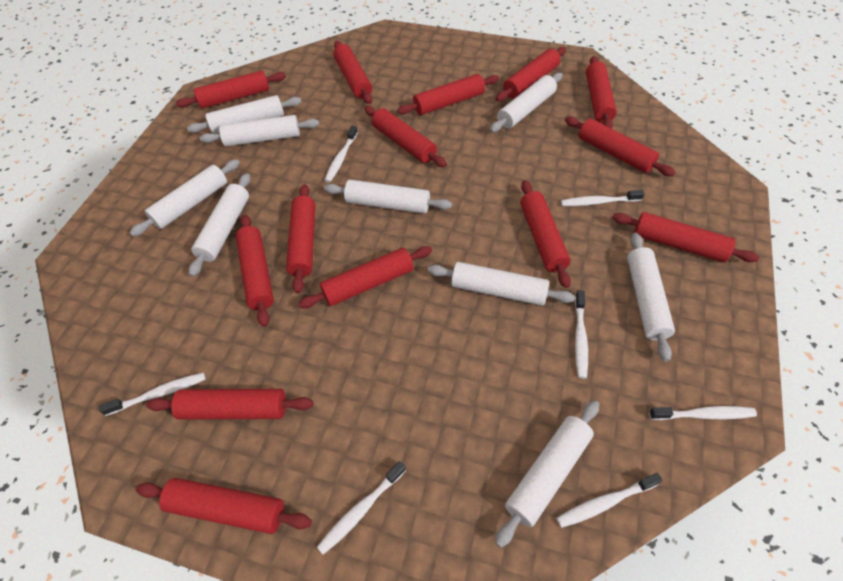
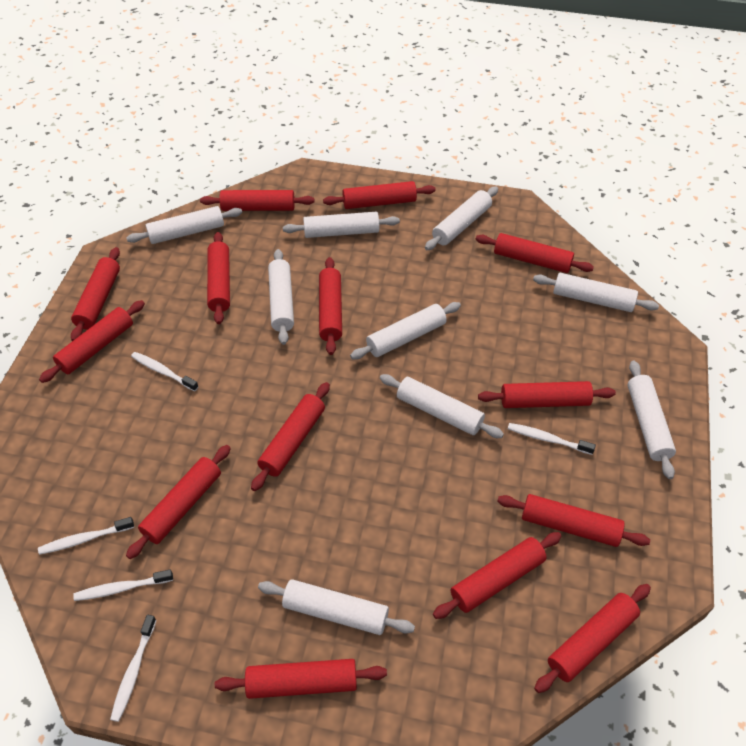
white toothbrush: 7 -> 5

